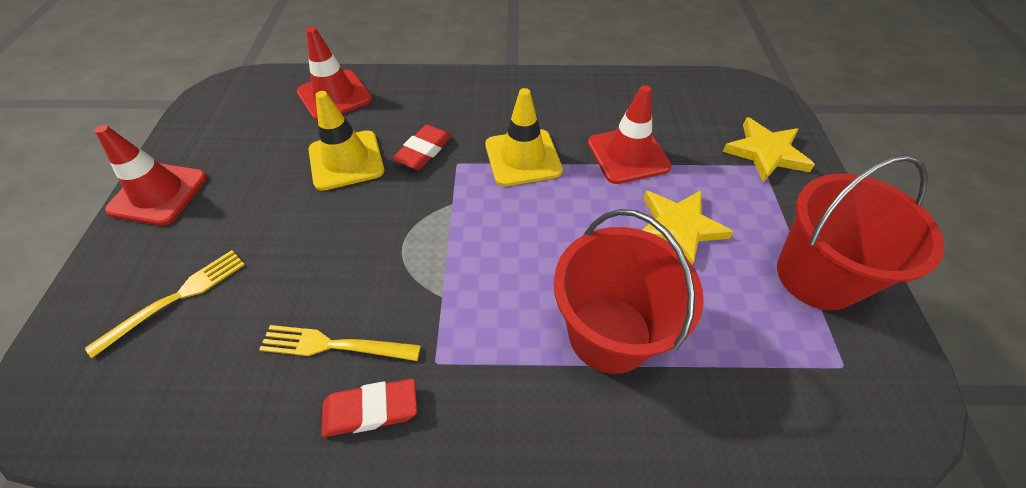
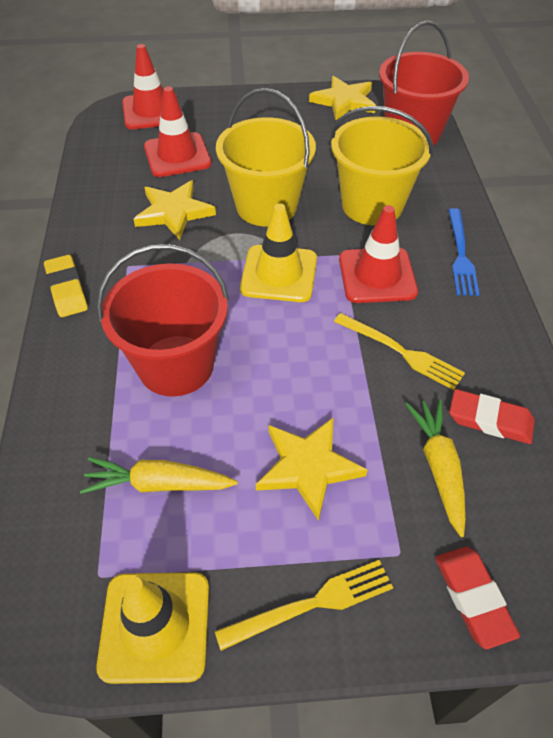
blue fork: 0 -> 1
yellow bucket: 0 -> 2
yellow carrot: 0 -> 2
yellow eraser: 0 -> 1
yellow star: 2 -> 3

